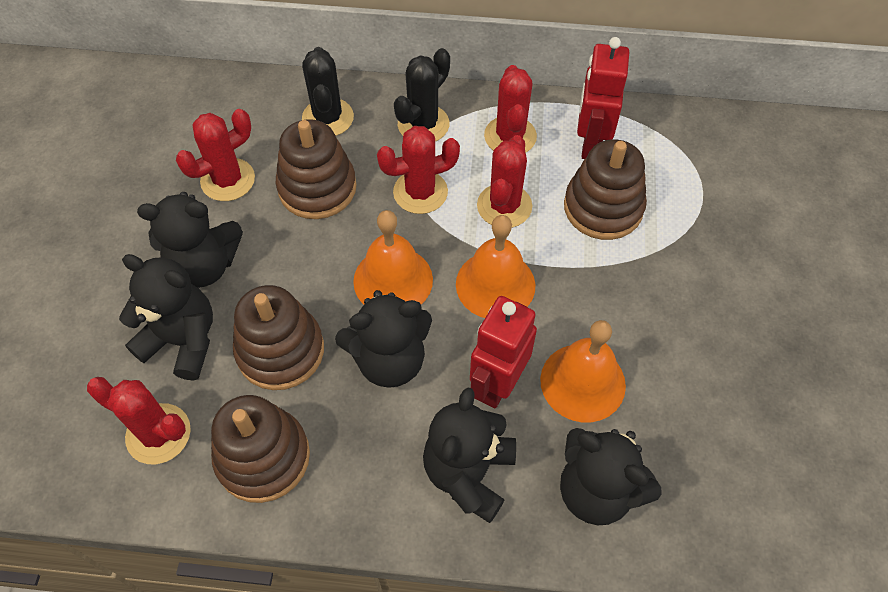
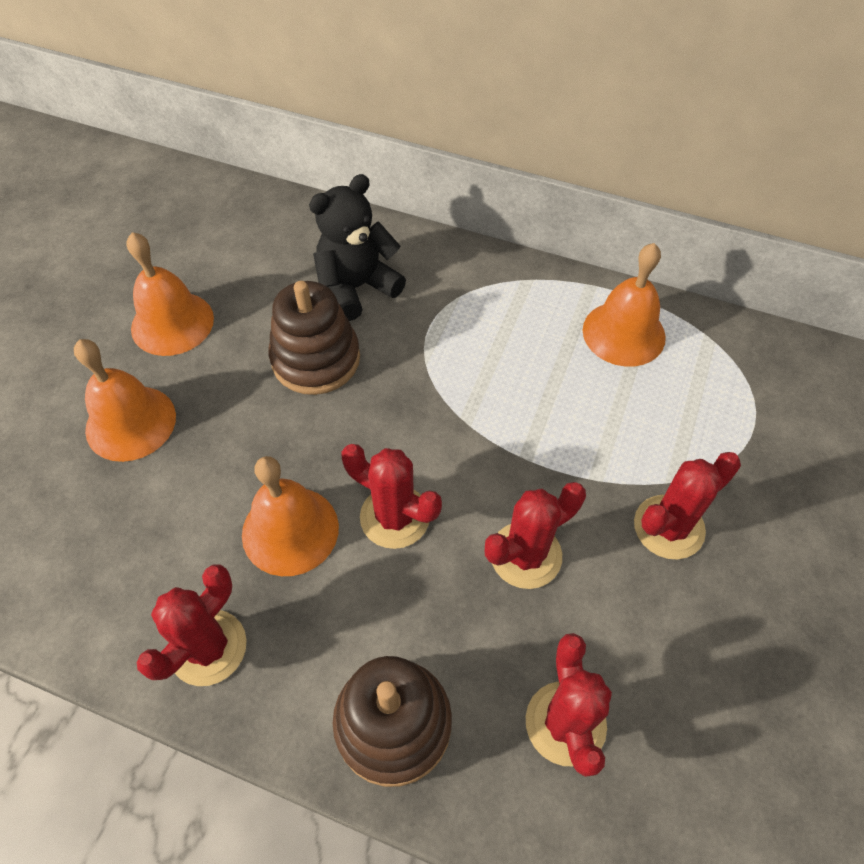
black cactus: 2 -> 0
black teddy bear: 5 -> 1
brown stacking toy: 4 -> 2
orange bell: 3 -> 4
red robot: 2 -> 0

